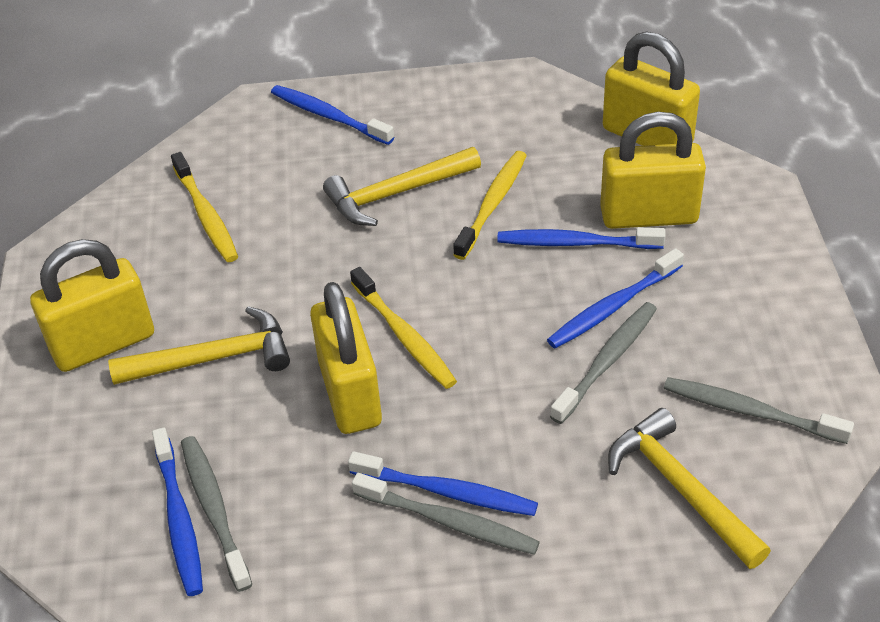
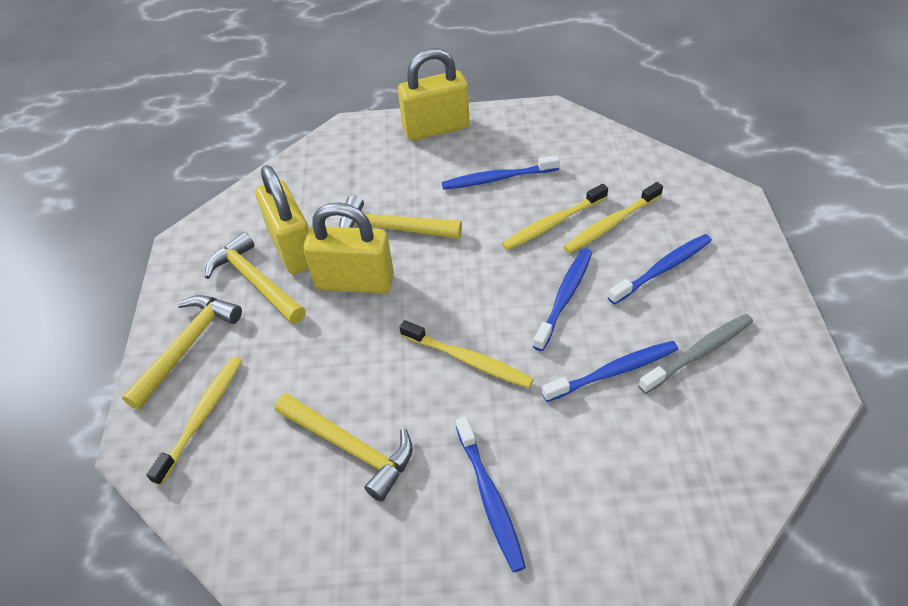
grey toothbrush: 4 -> 1
yellow hammer: 3 -> 4
yellow padlock: 4 -> 3
yellow toothbrush: 3 -> 4

